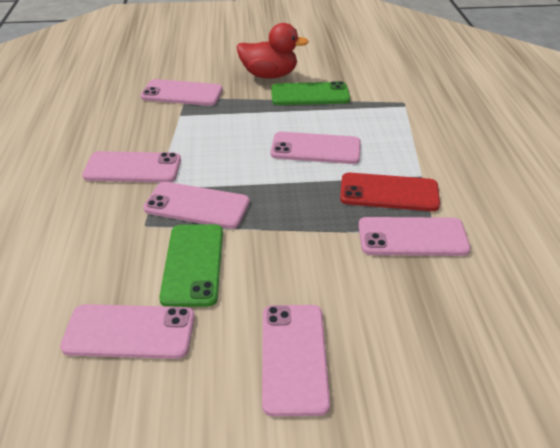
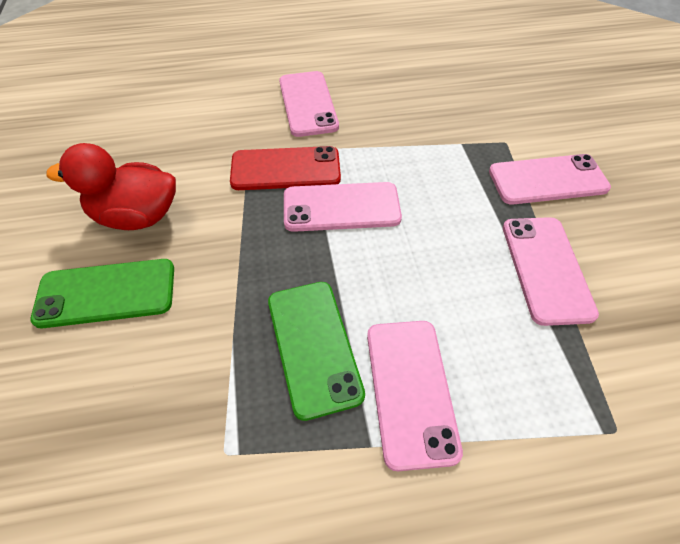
pink phone: 7 -> 5

